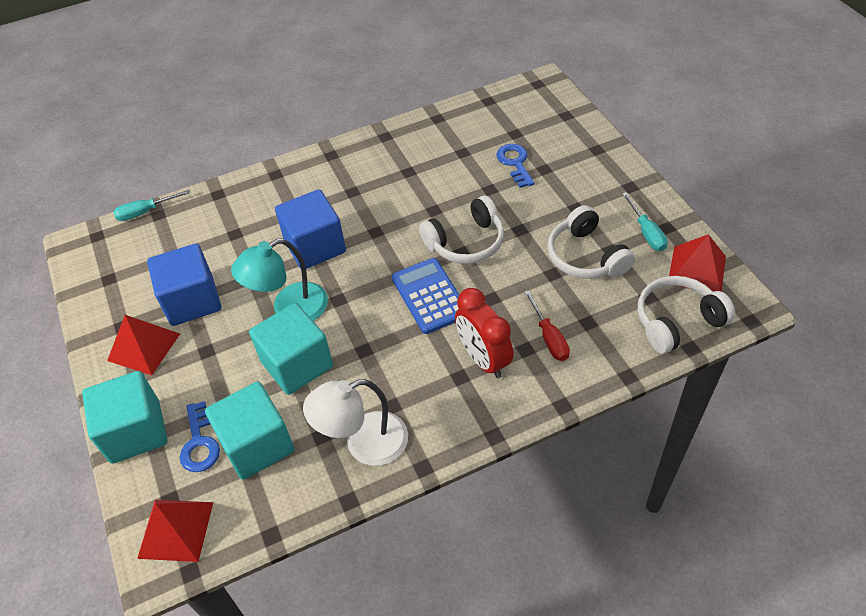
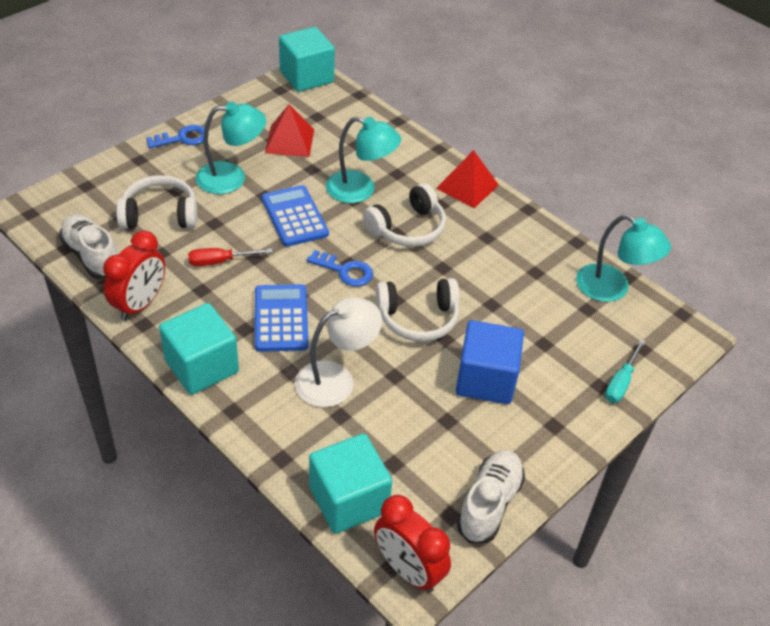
blue calculator: 1 -> 2
blue cube: 2 -> 1
red clock: 1 -> 2
red pyramid: 3 -> 2
turquoise lamp: 1 -> 3
turquoise screwdriver: 2 -> 1
white shoe: 0 -> 2

